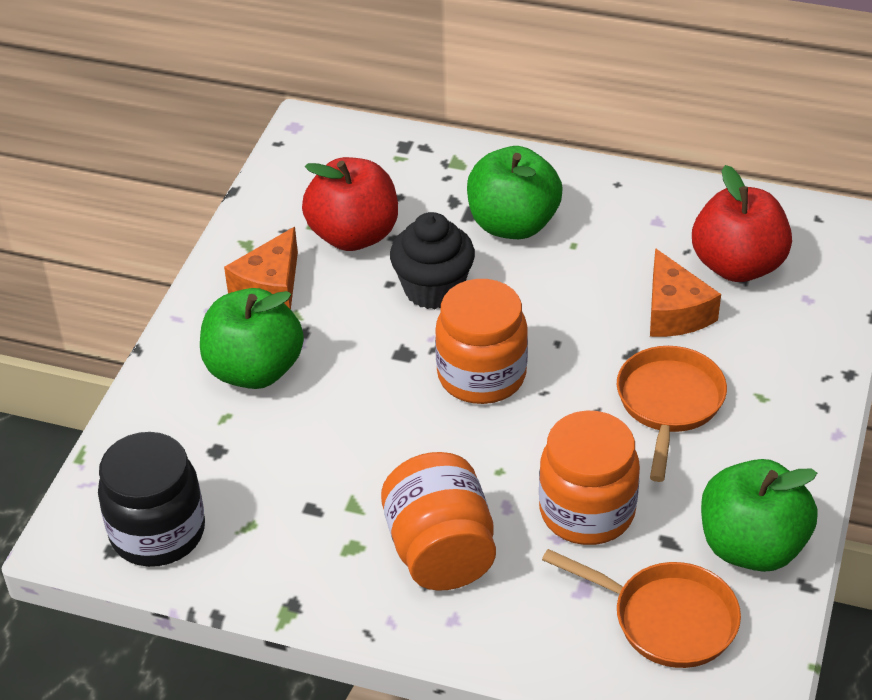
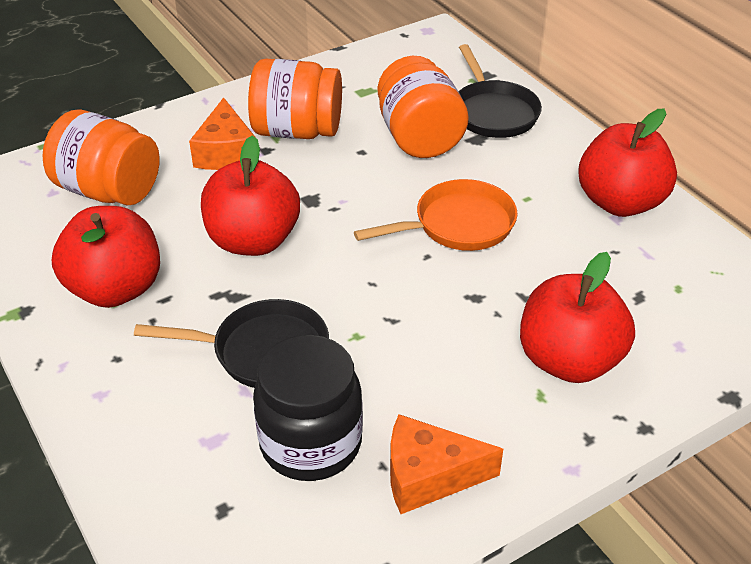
black cupcake: 1 -> 0
black pan: 0 -> 2
green apple: 3 -> 0
orange pan: 2 -> 1
red apple: 2 -> 4

